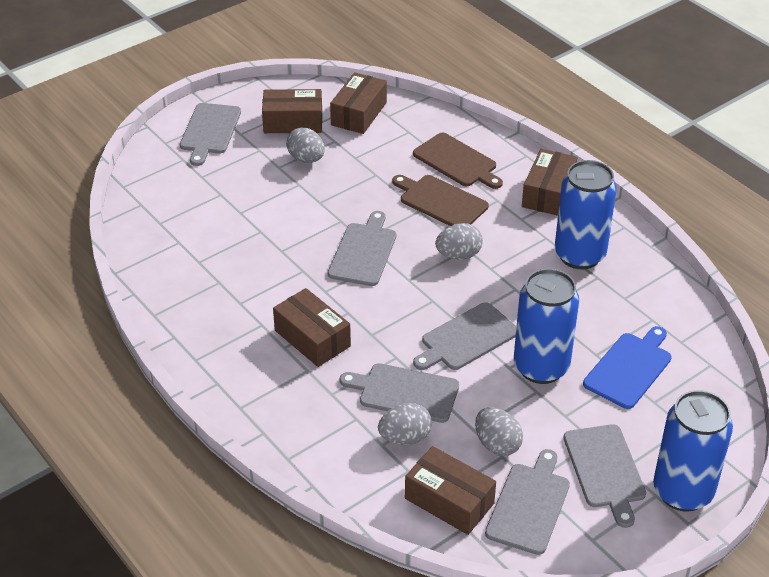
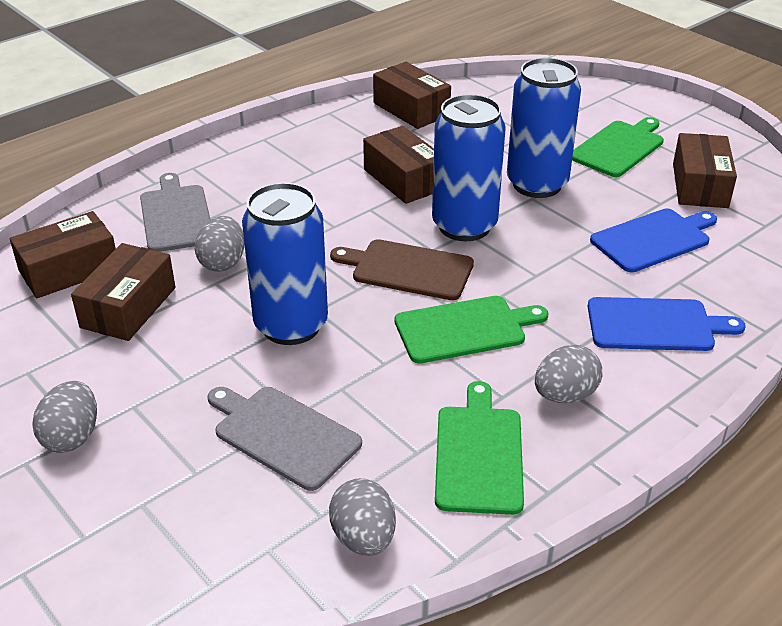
blue cutting board: 1 -> 2
brown cutting board: 2 -> 1
green cutting board: 0 -> 3
grey cutting board: 6 -> 2

